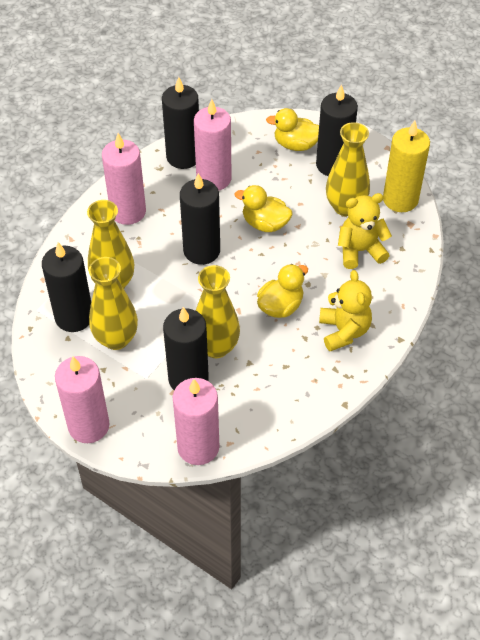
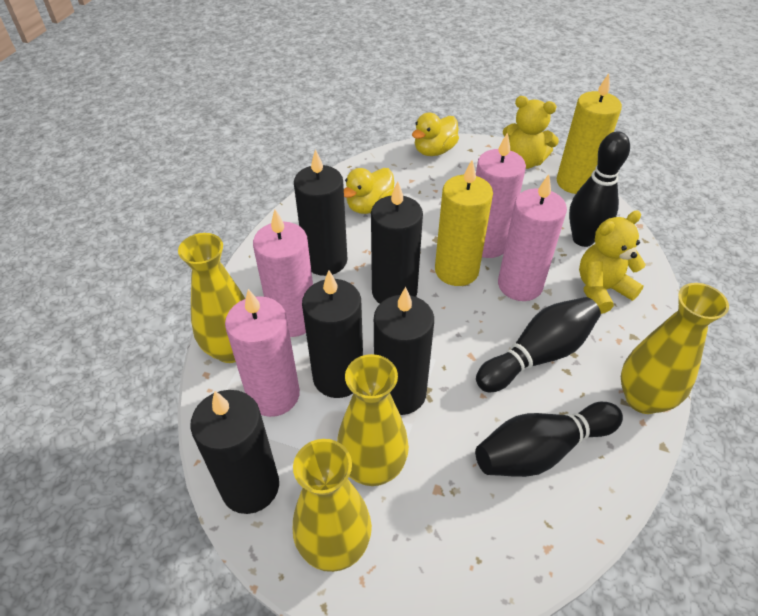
black bowling pin: 0 -> 3
yellow candle: 1 -> 2
yellow duck: 3 -> 2

